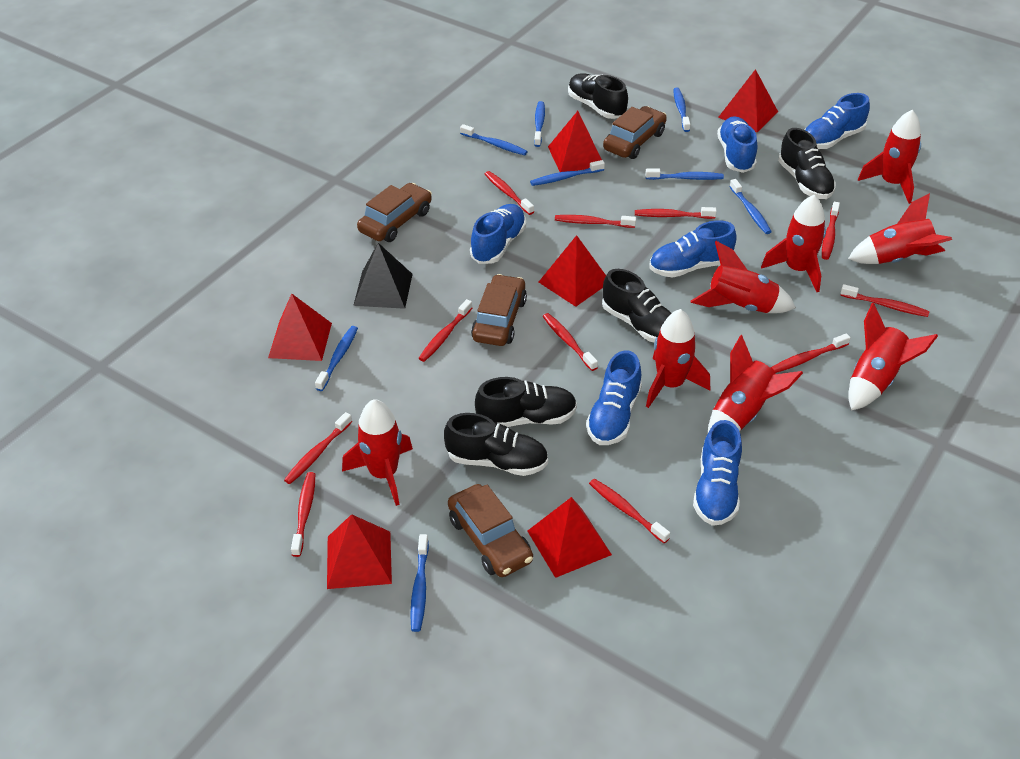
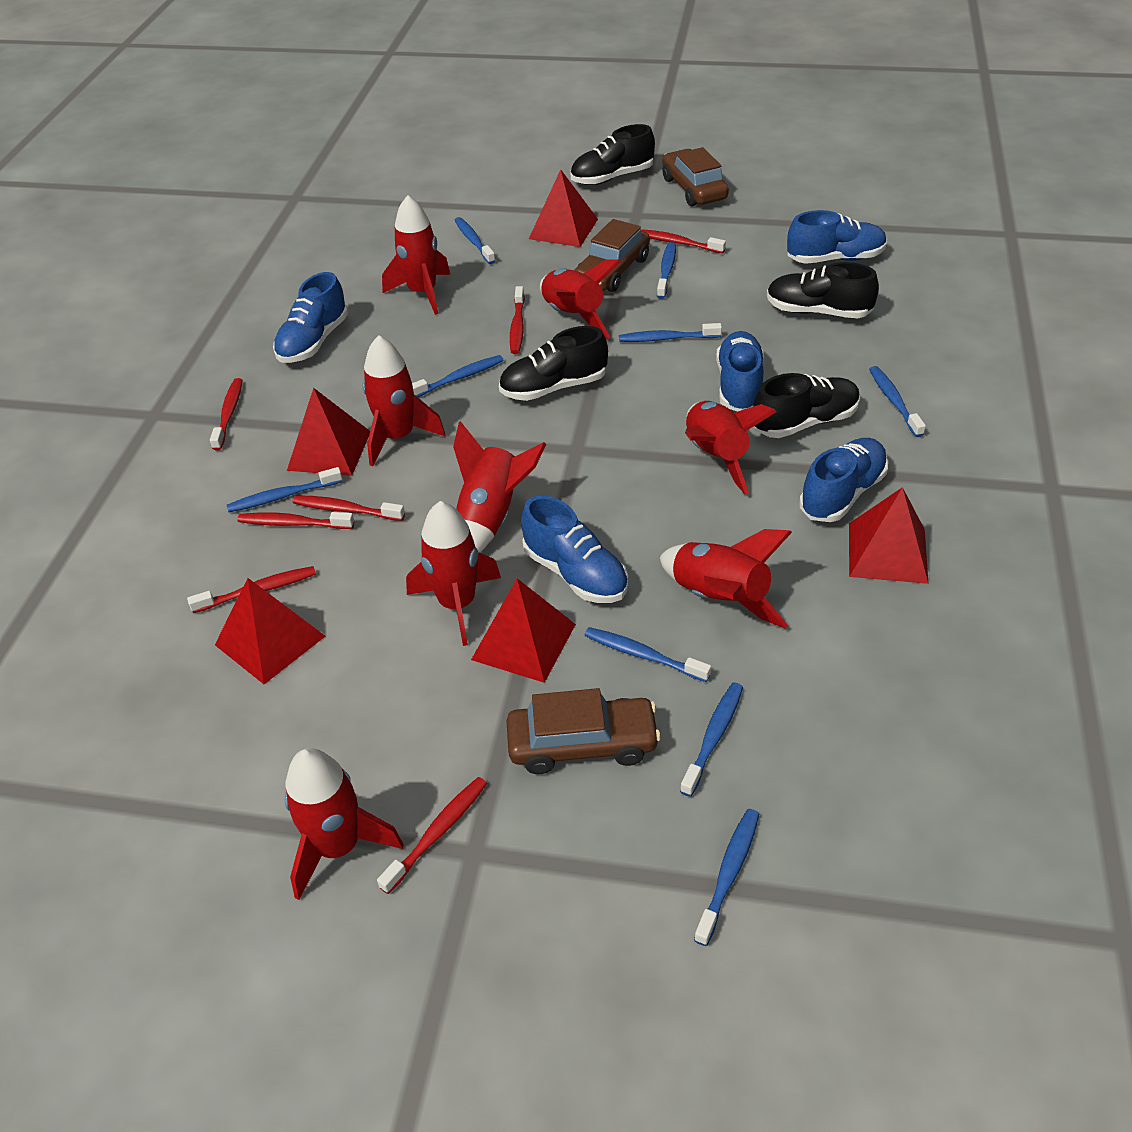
black pyramid: 1 -> 0
black shoe: 5 -> 4
blue shoe: 6 -> 5
blue toothbrush: 8 -> 9
brown car: 4 -> 3
red pyramid: 6 -> 5
red toothbrush: 11 -> 7

